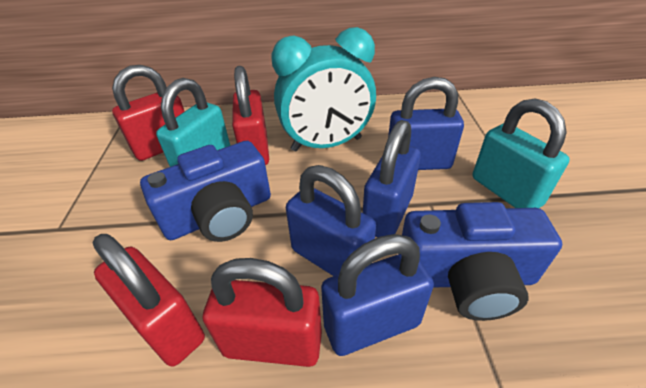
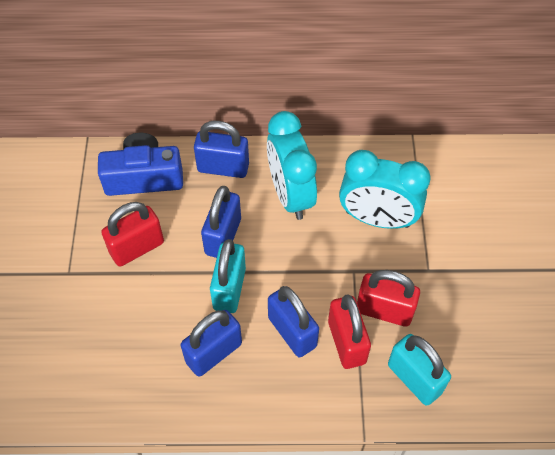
blue camera: 2 -> 1
red padlock: 4 -> 3
turquoise clock: 1 -> 2

